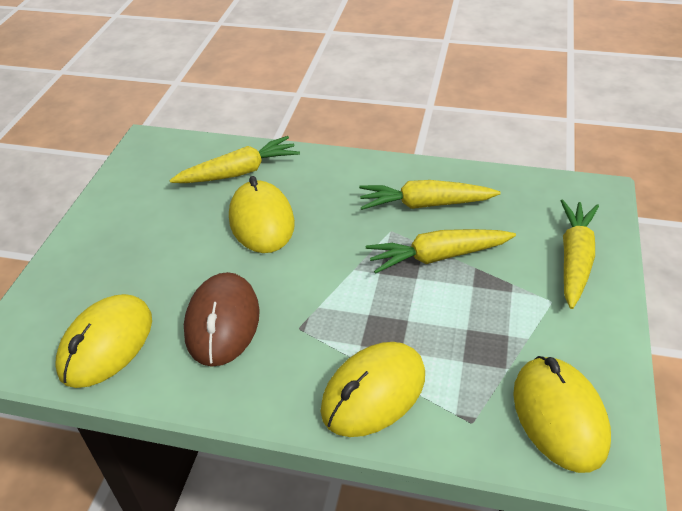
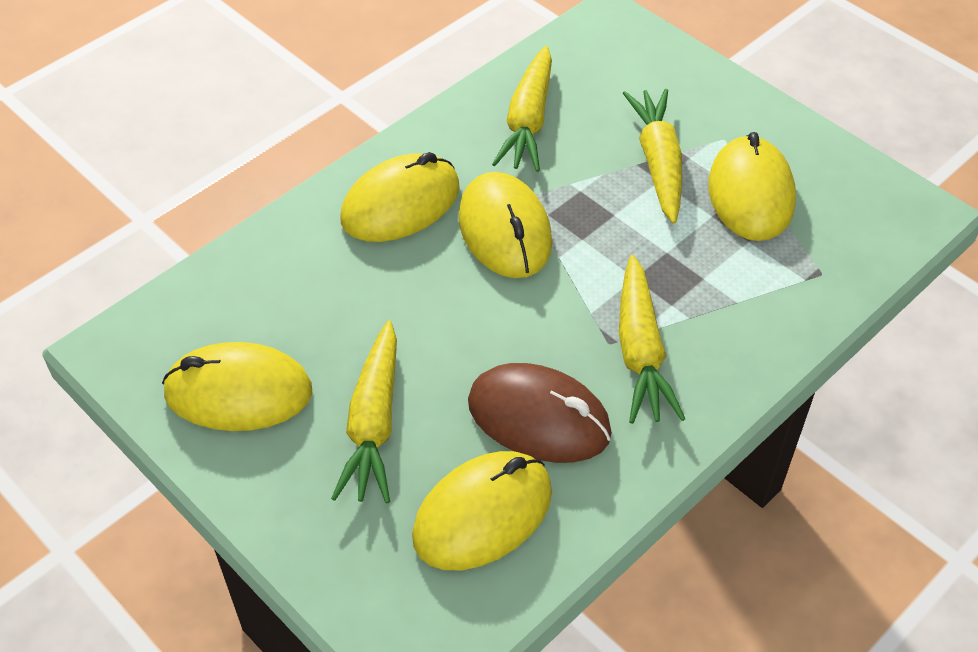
yellow mouse: 4 -> 5

